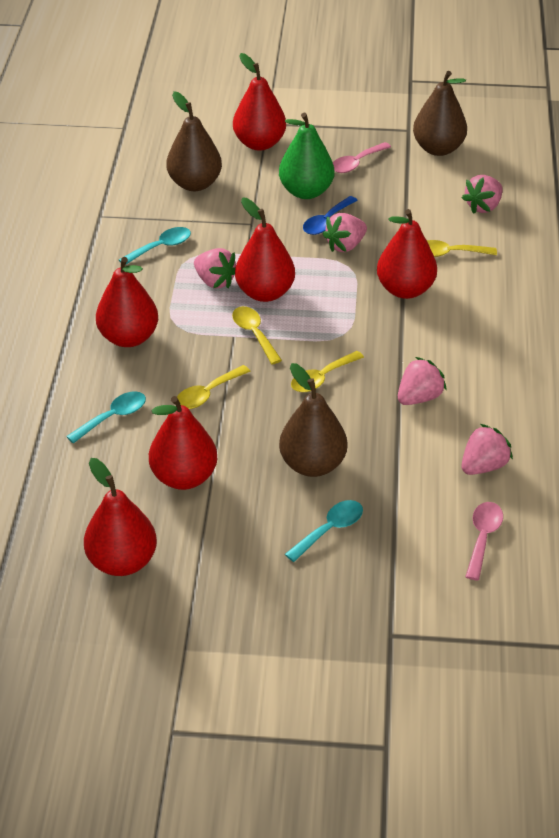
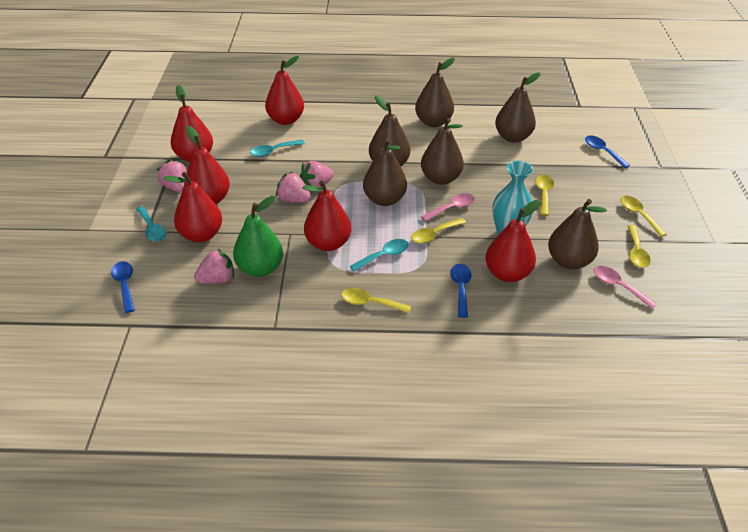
blue spoon: 1 -> 3
brown pear: 3 -> 6
pink strawberry: 5 -> 4
turquoise vase: 0 -> 1
yellow spoon: 4 -> 5

